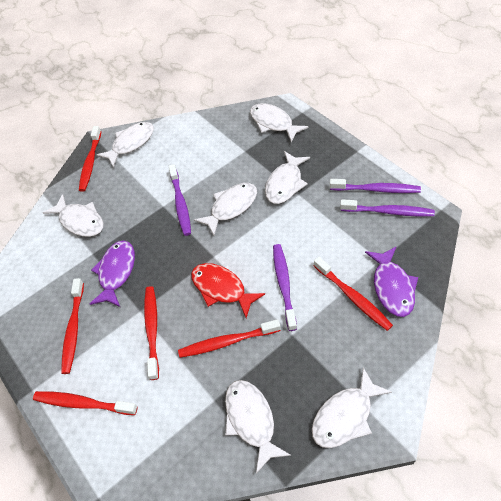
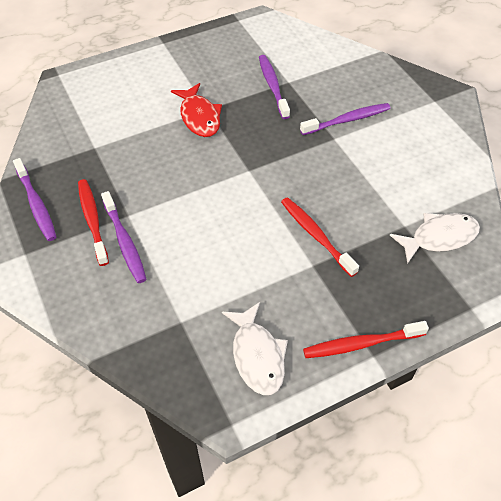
purple fish: 2 -> 0
red toothbrush: 6 -> 3
white fish: 7 -> 2

